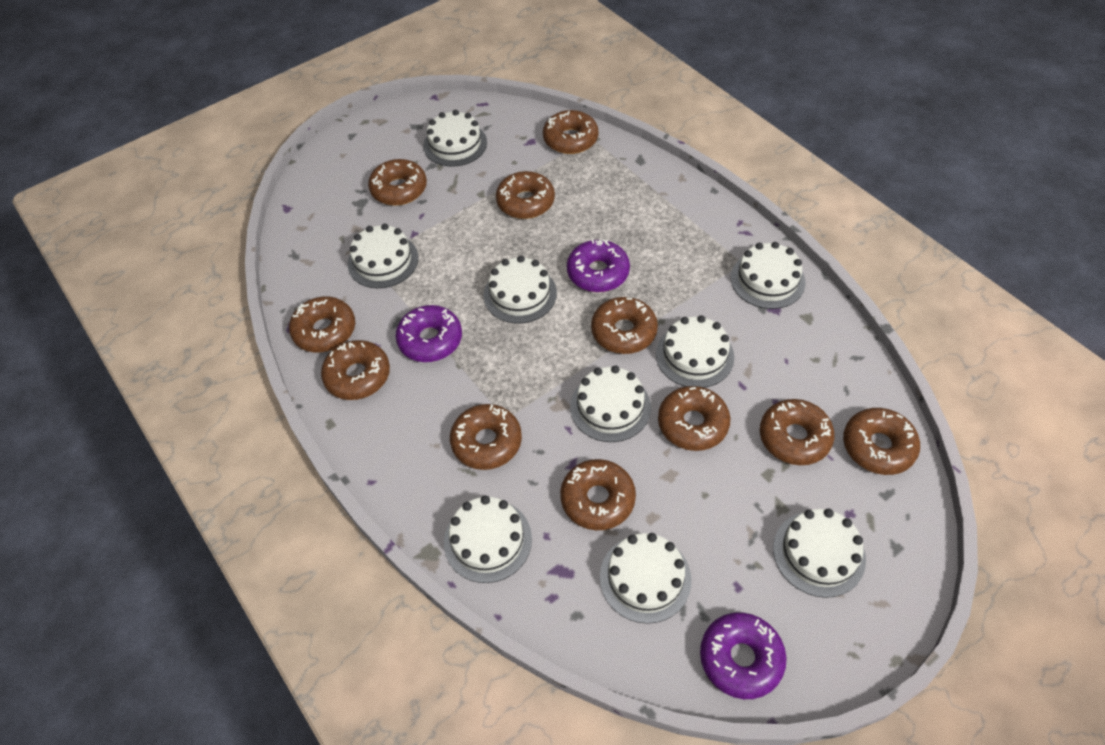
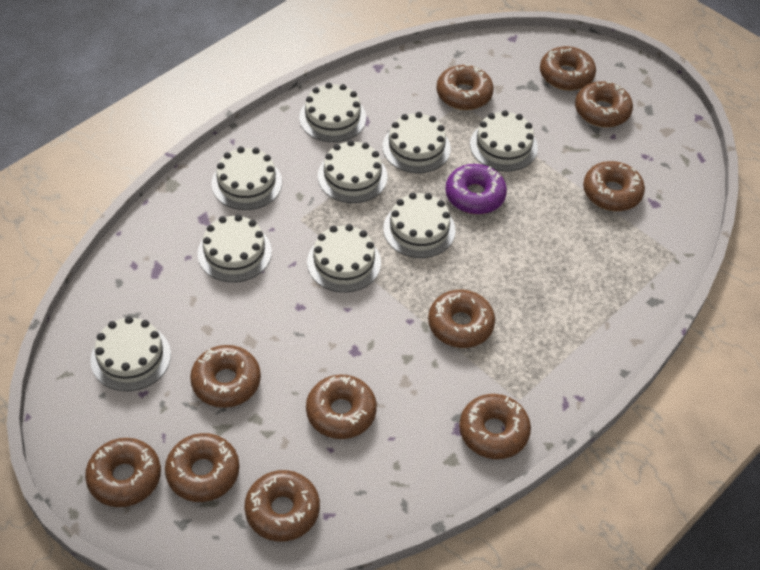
purple donut: 3 -> 1

